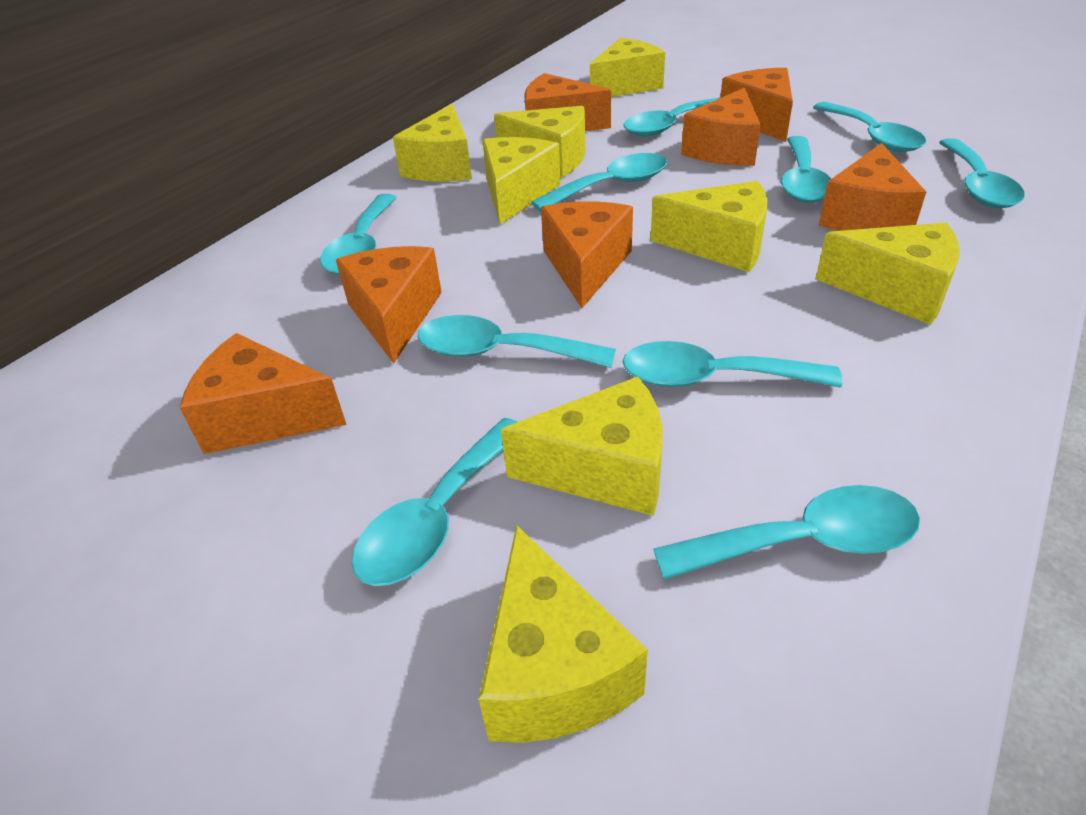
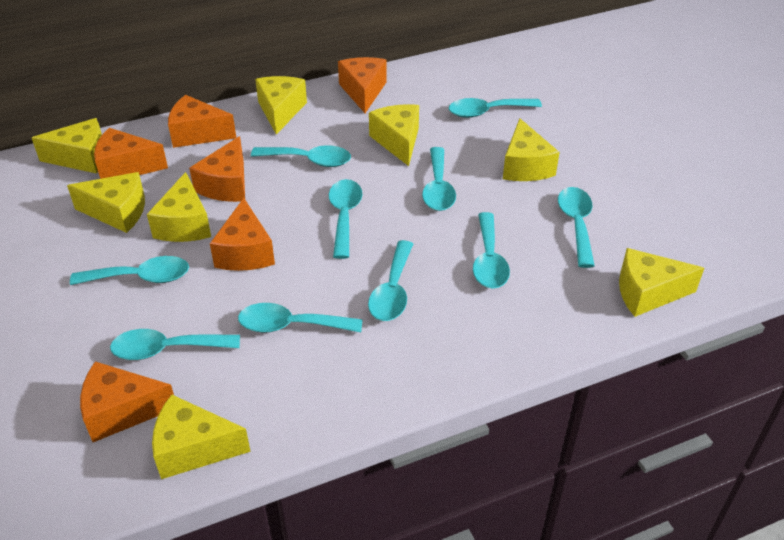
orange cheese: 7 -> 6

